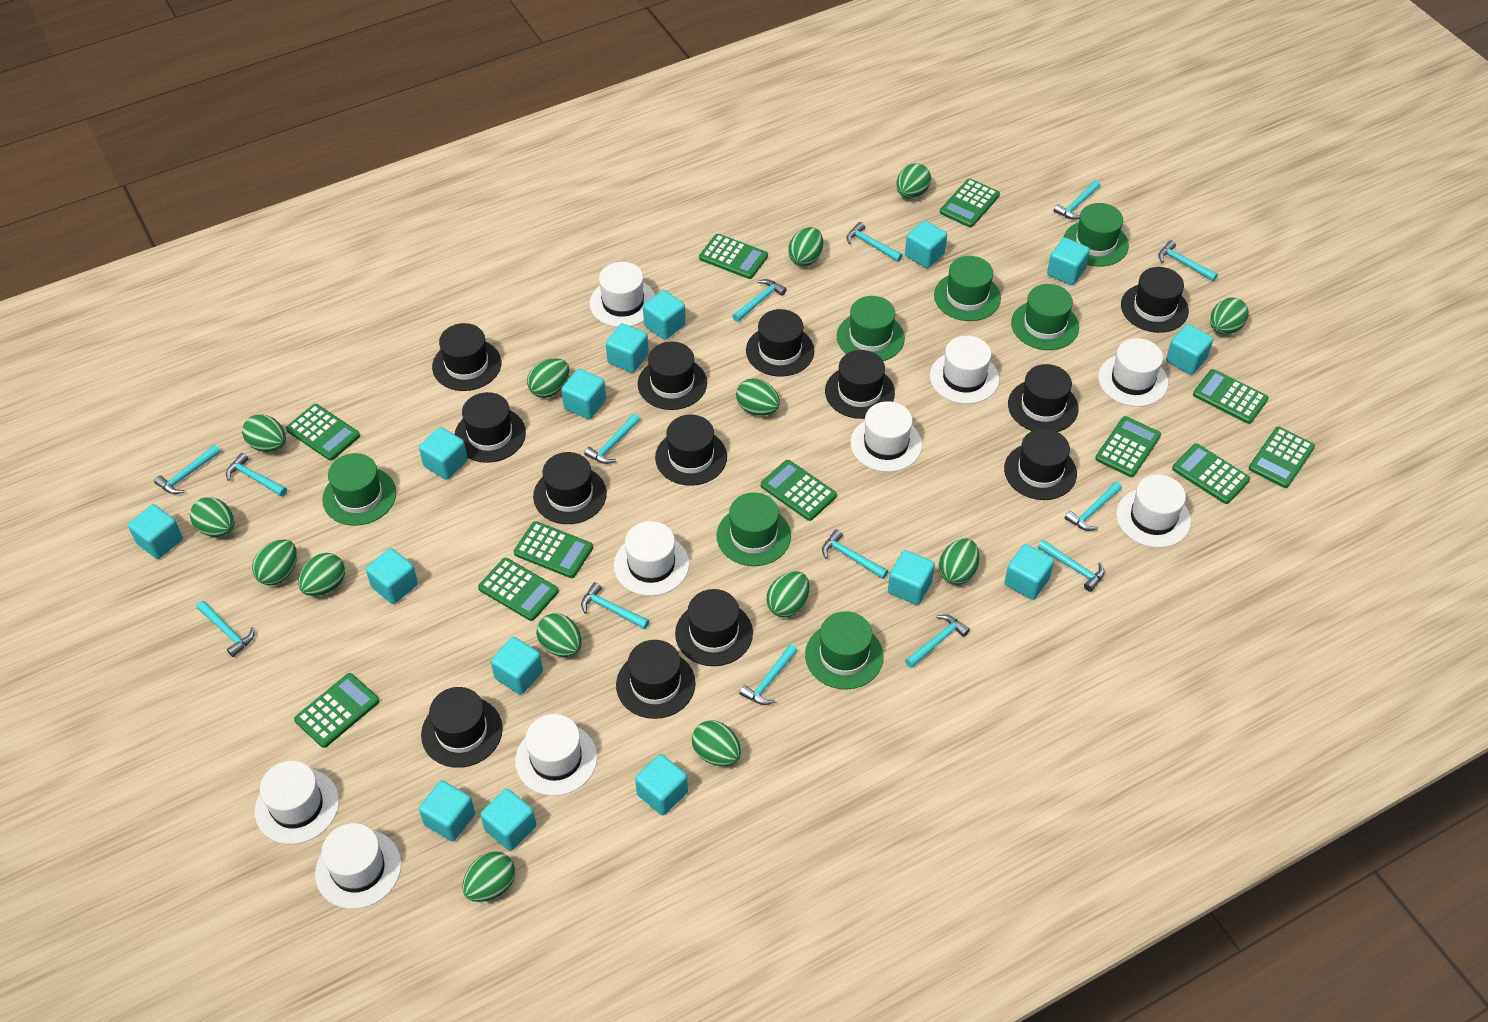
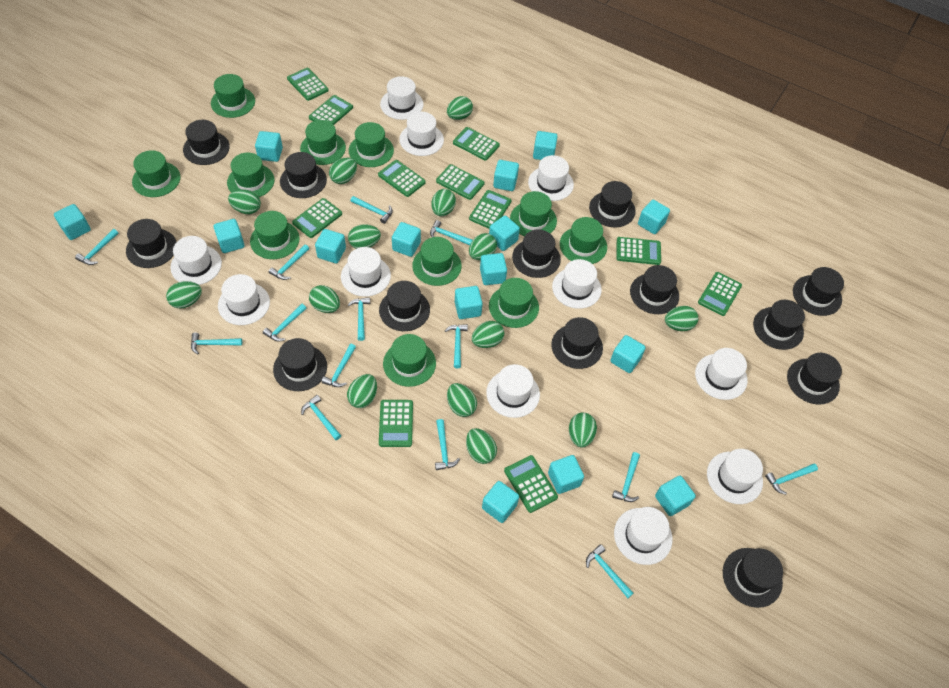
green hat: 7 -> 11
white hat: 9 -> 11

